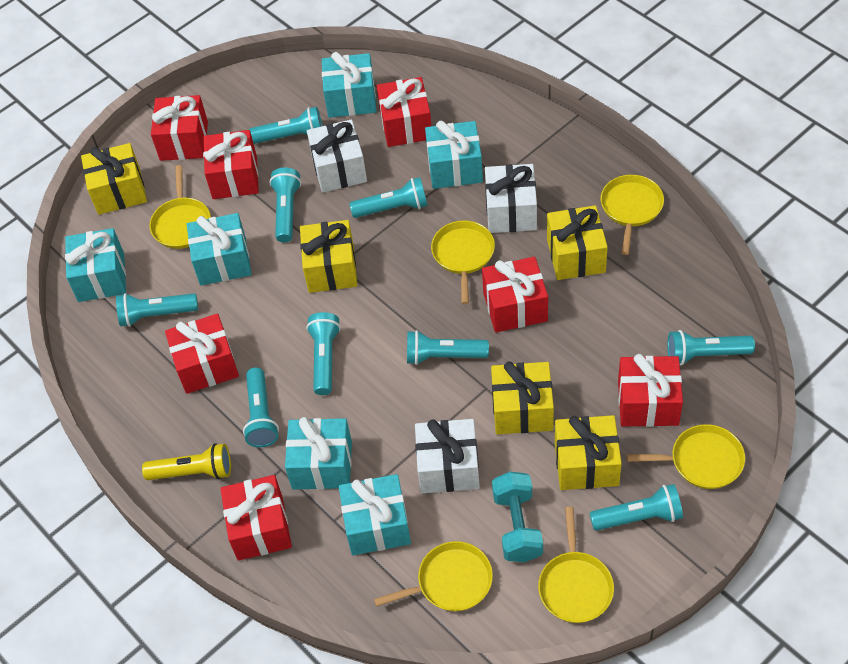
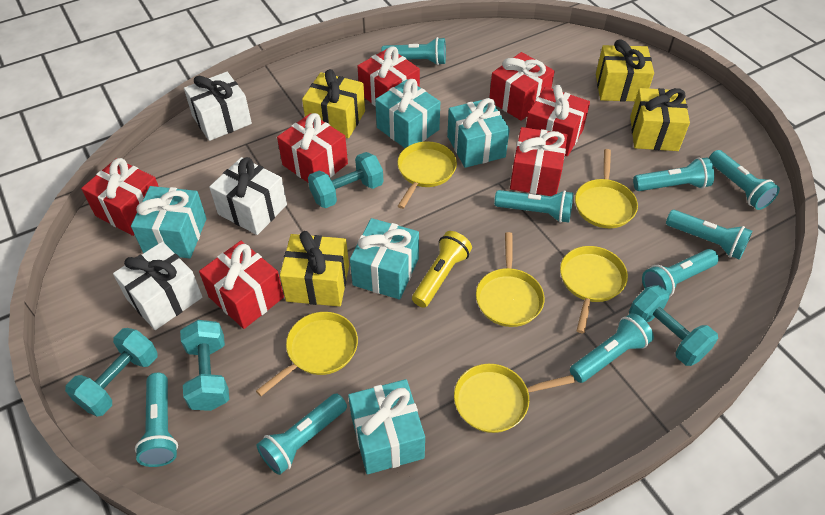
turquoise dumbbell: 1 -> 4
turquoise gift: 6 -> 5
yellow gift: 5 -> 4

